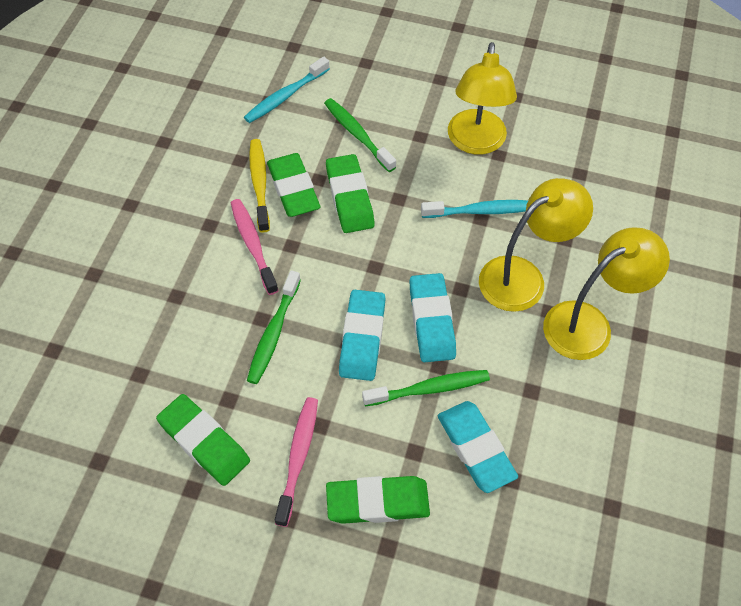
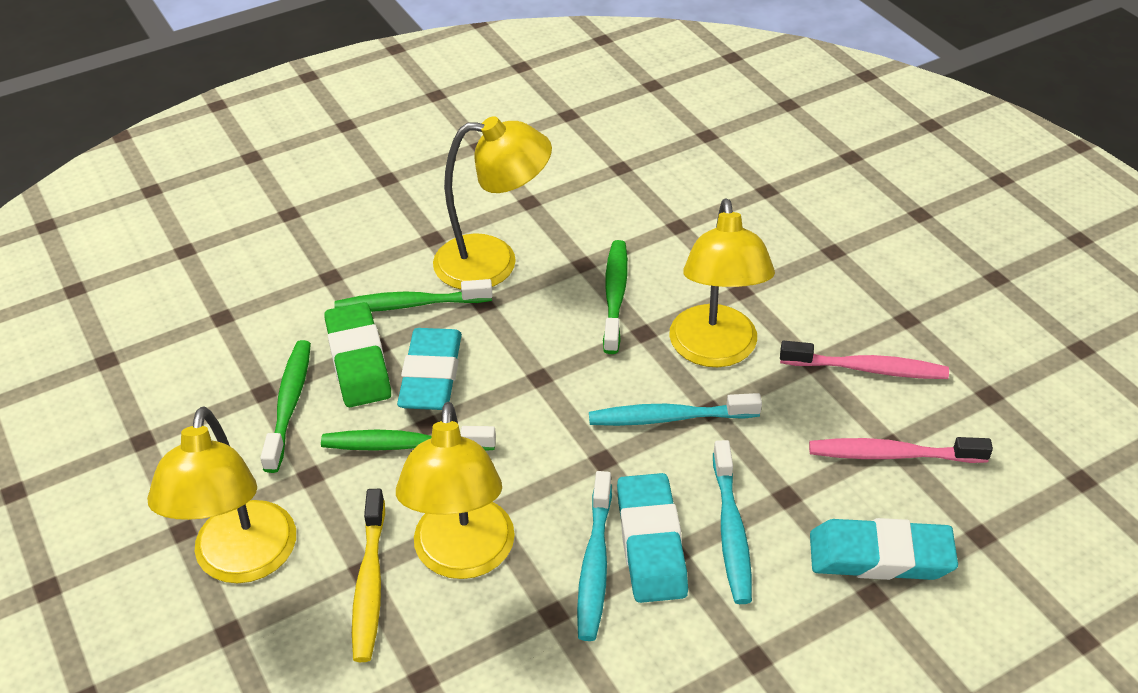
green eraser: 4 -> 1
green toothbrush: 3 -> 4
turquoise toothbrush: 2 -> 3
yellow lamp: 3 -> 4

